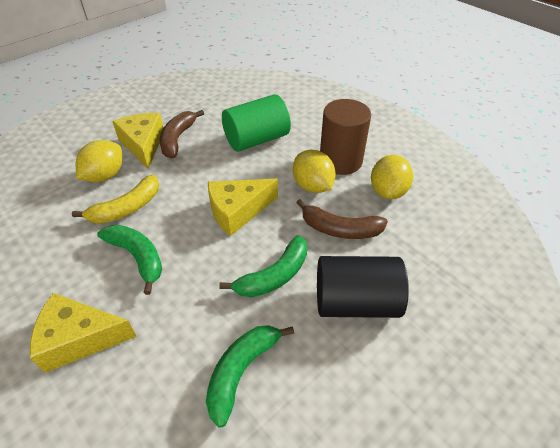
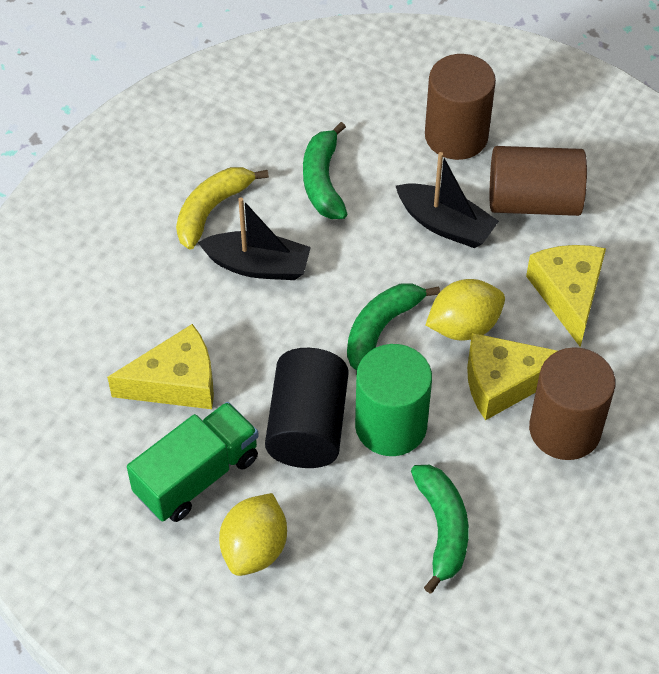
black boat: 0 -> 2
brown banana: 2 -> 0
brown cylinder: 1 -> 3
green truck: 0 -> 1
yellow lemon: 3 -> 2

